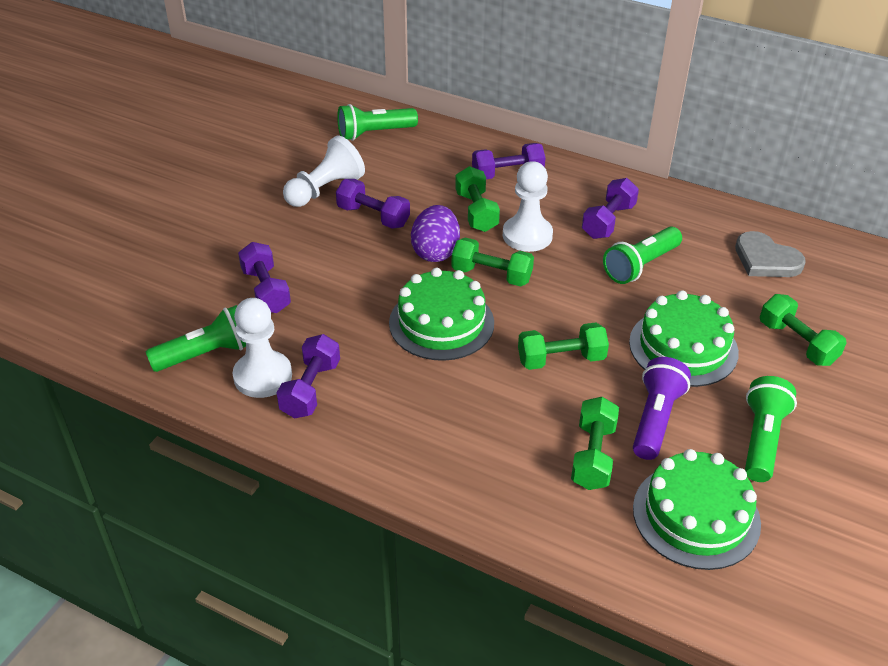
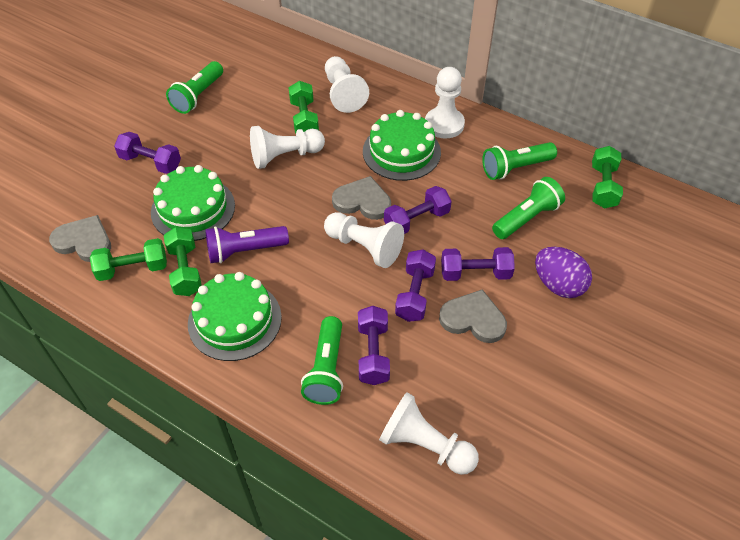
green dumbbell: 5 -> 4
grey heart: 1 -> 3
white pawn: 3 -> 5

